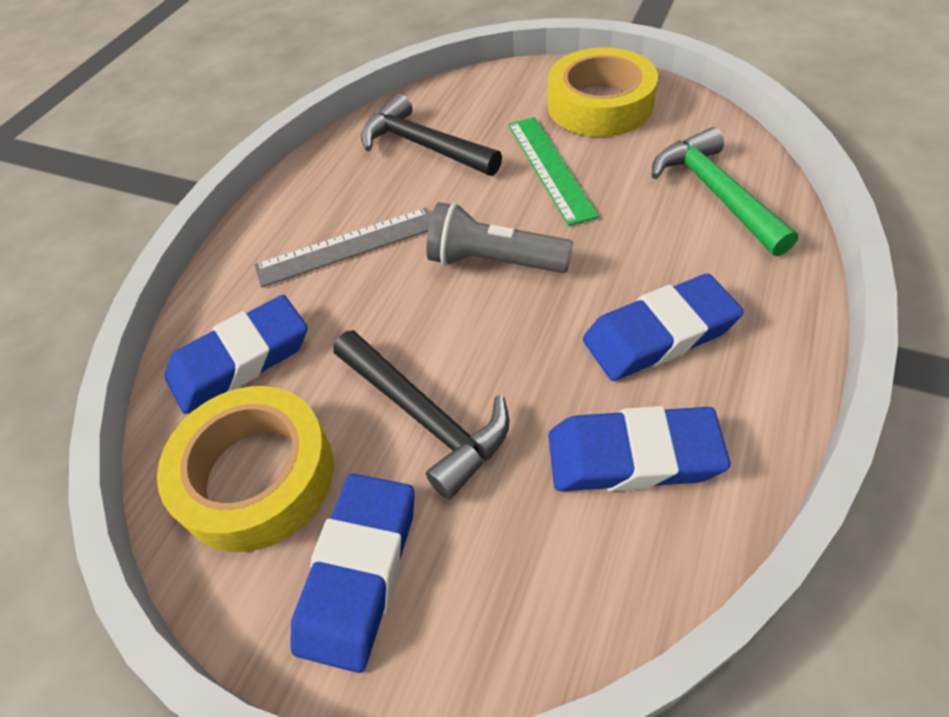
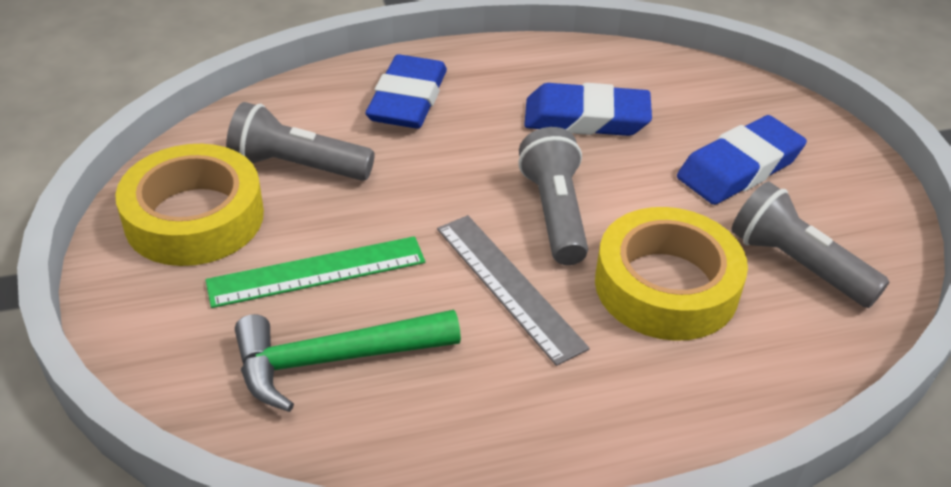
black hammer: 2 -> 0
blue eraser: 4 -> 3
grey flashlight: 1 -> 3

